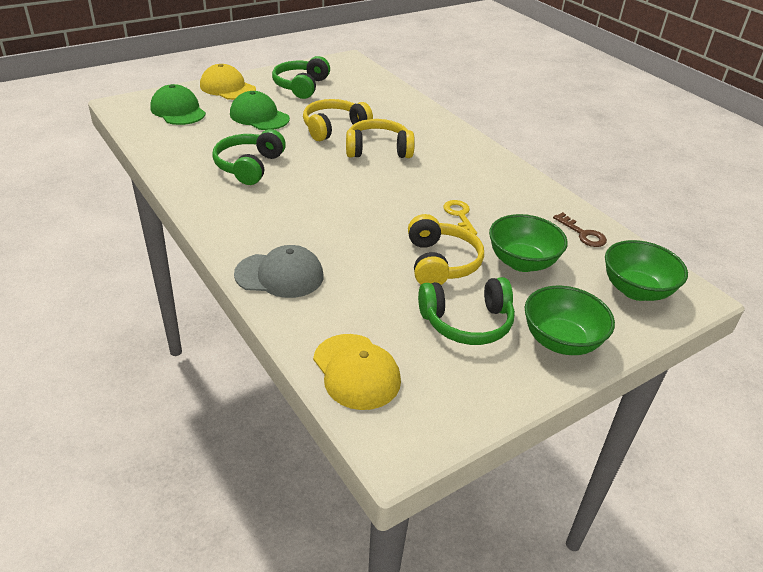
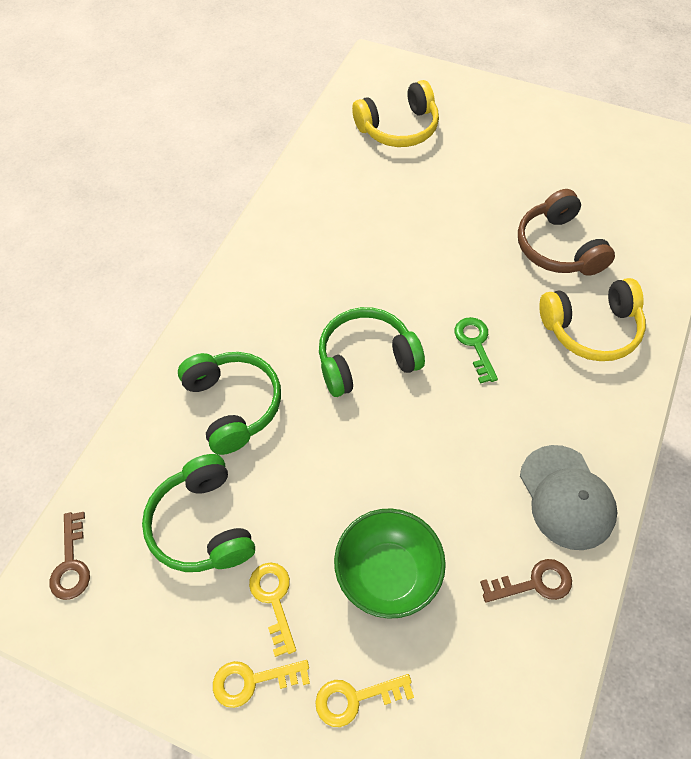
brown headphones: 0 -> 1
brown key: 1 -> 2
green bowl: 3 -> 1
green cap: 2 -> 0
green key: 0 -> 1
yellow cap: 2 -> 0
yellow headphones: 3 -> 2
yellow key: 1 -> 3

